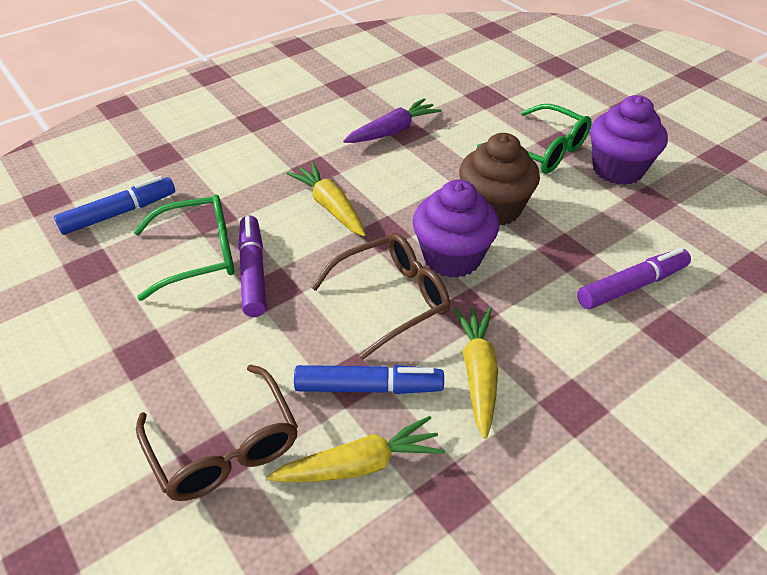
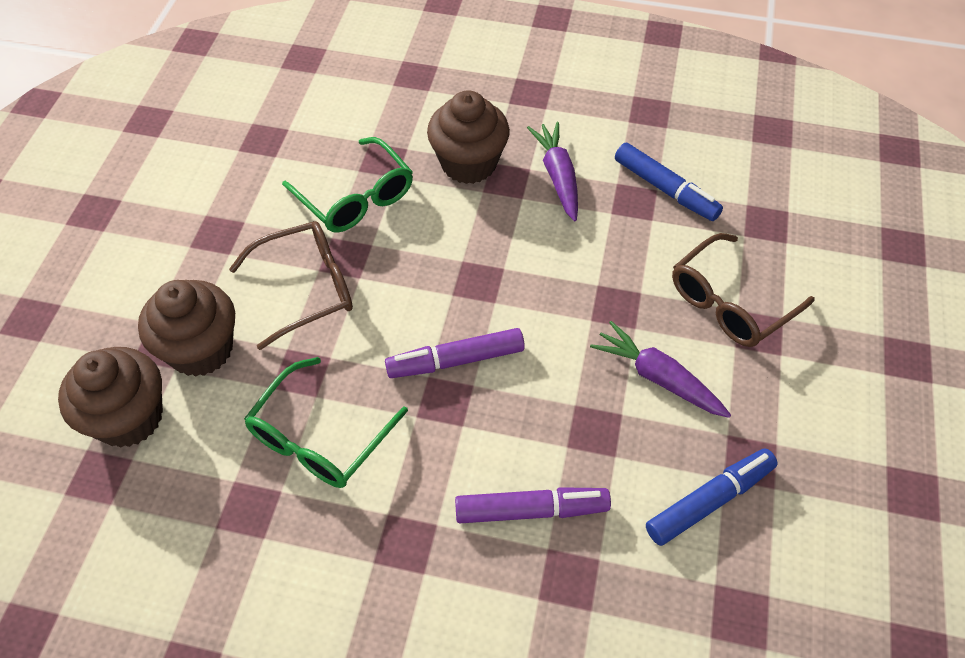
brown cupcake: 1 -> 3
purple carrot: 1 -> 2
purple cupcake: 2 -> 0
yellow carrot: 3 -> 0

